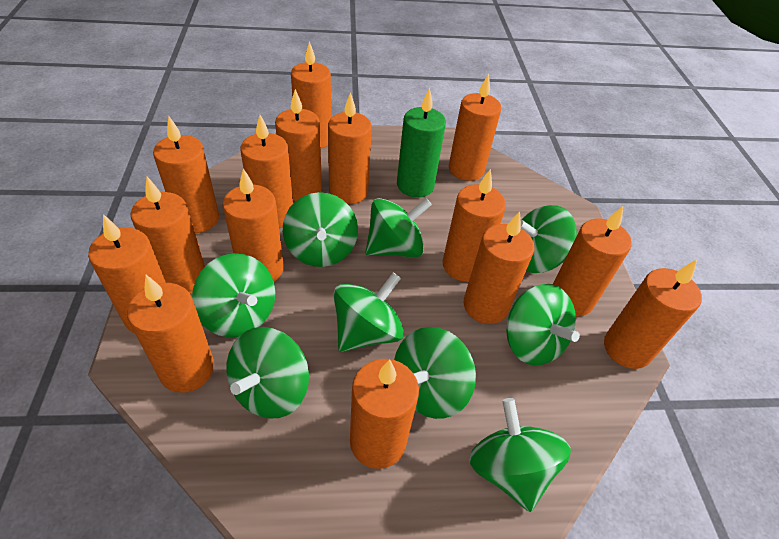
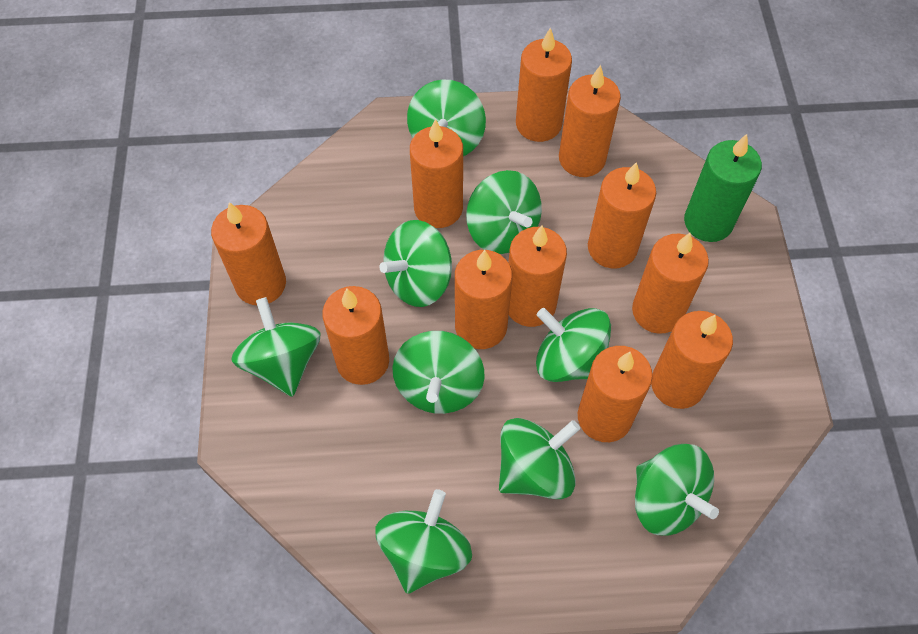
orange candle: 15 -> 11

